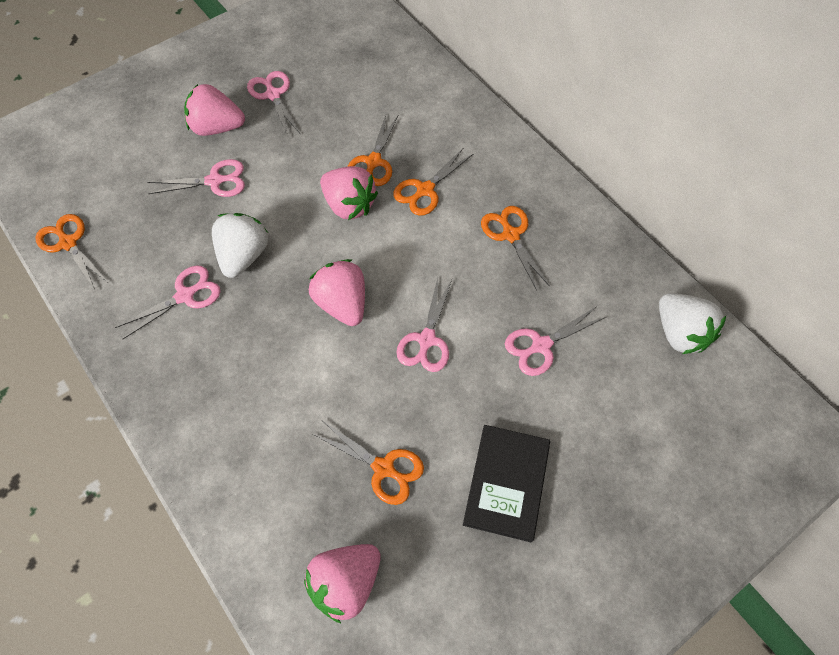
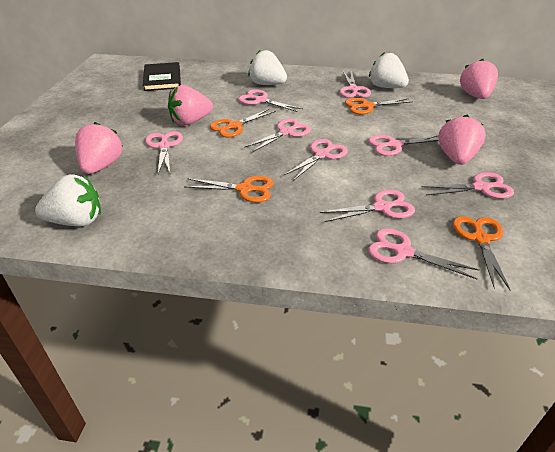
orange scissors: 5 -> 4
pink scissors: 5 -> 9
white strawberry: 2 -> 3

